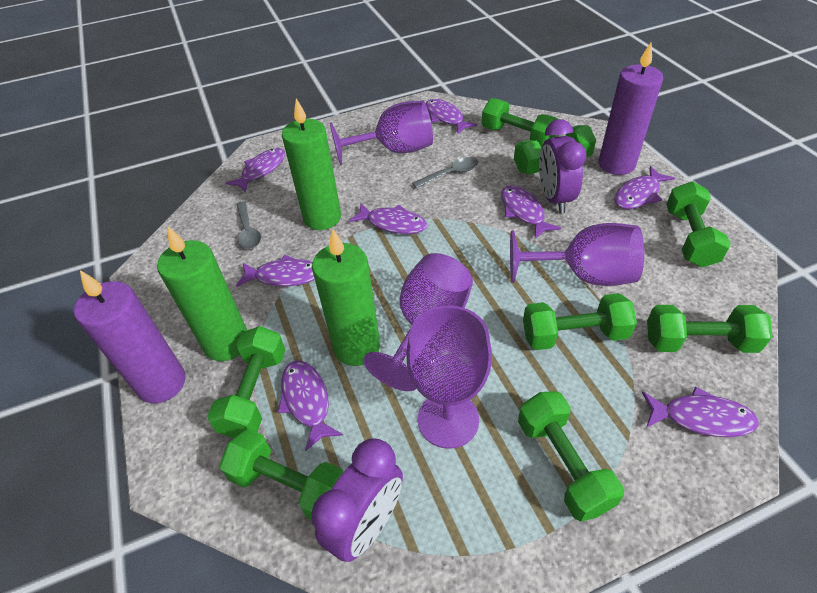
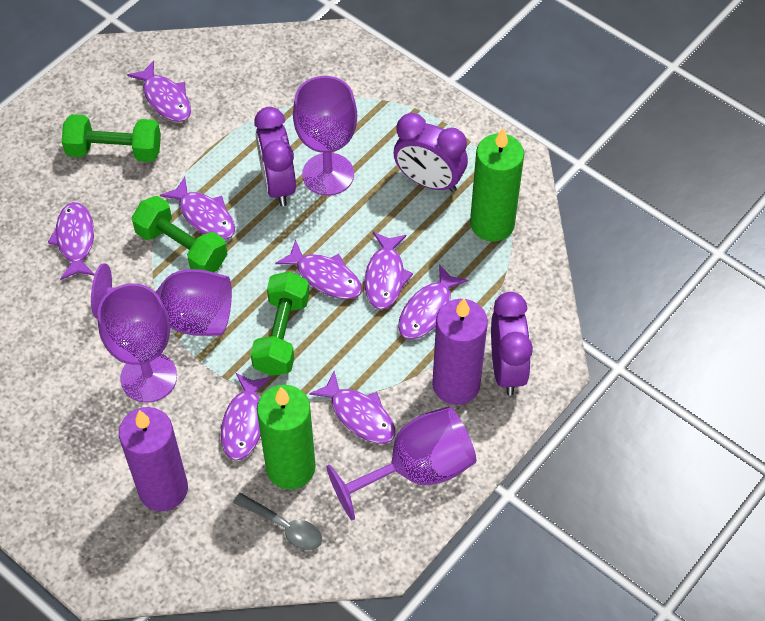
green candle: 3 -> 2
green dumbbell: 8 -> 3
grey spoon: 2 -> 1
purple clock: 2 -> 3

